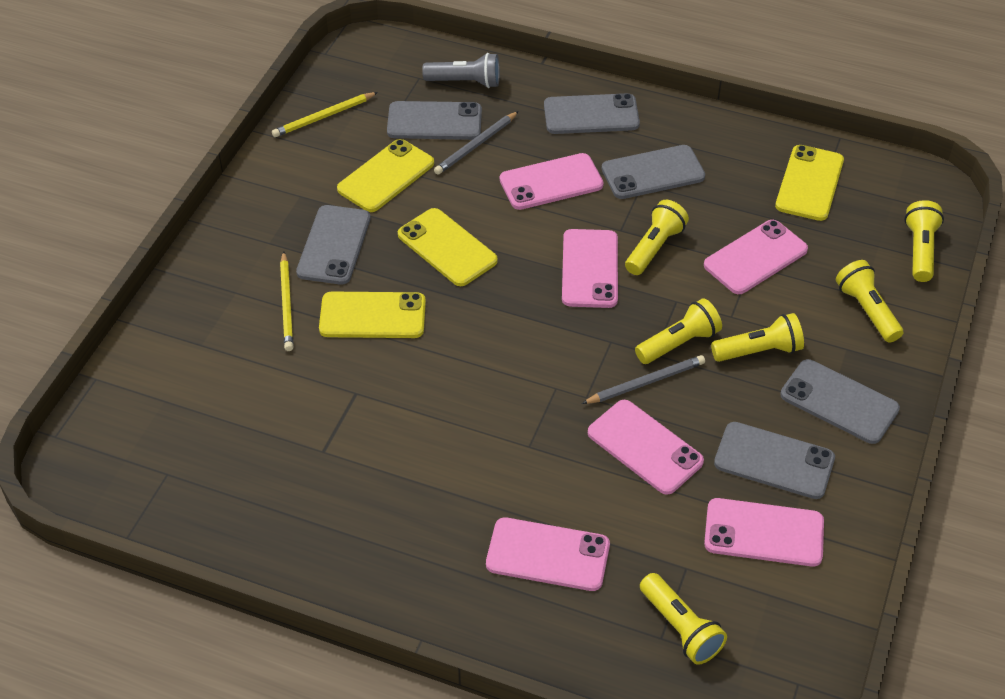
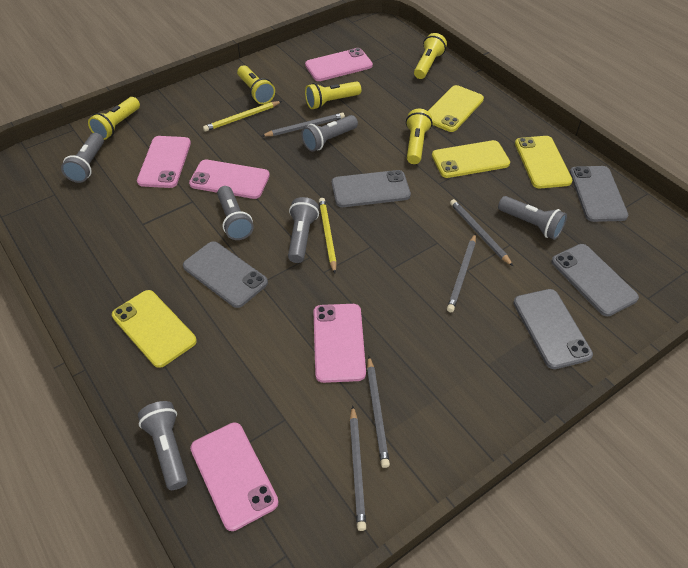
grey flashlight: 1 -> 6
grey pencil: 2 -> 5
grey phone: 6 -> 5
pink phone: 6 -> 5
yellow flashlight: 6 -> 5

